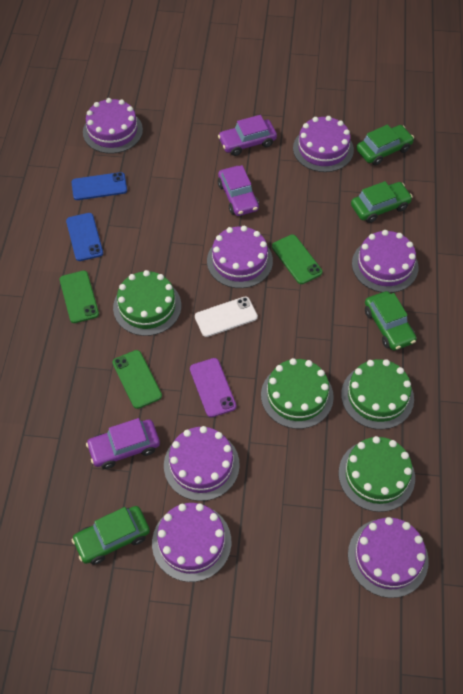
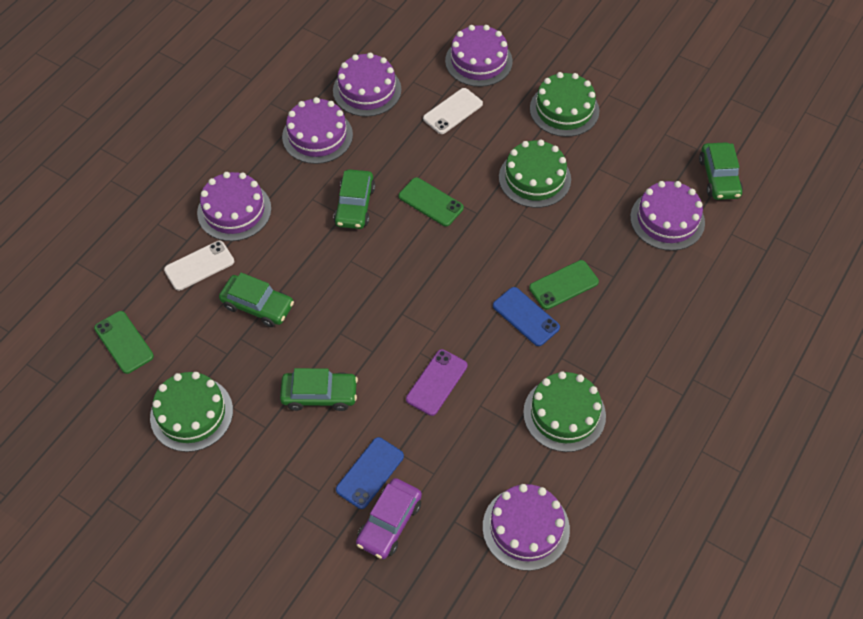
purple cake: 7 -> 6
purple car: 3 -> 1
white phone: 1 -> 2

